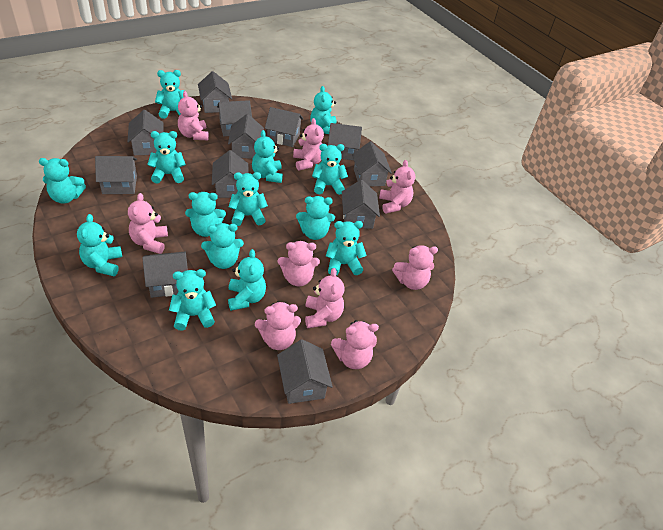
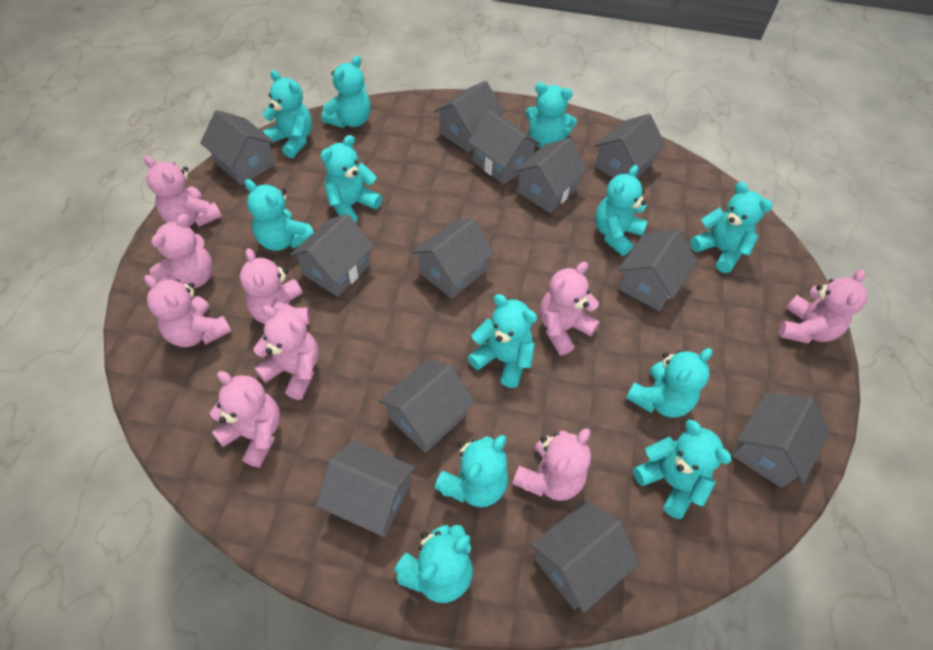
turquoise teddy bear: 14 -> 12

